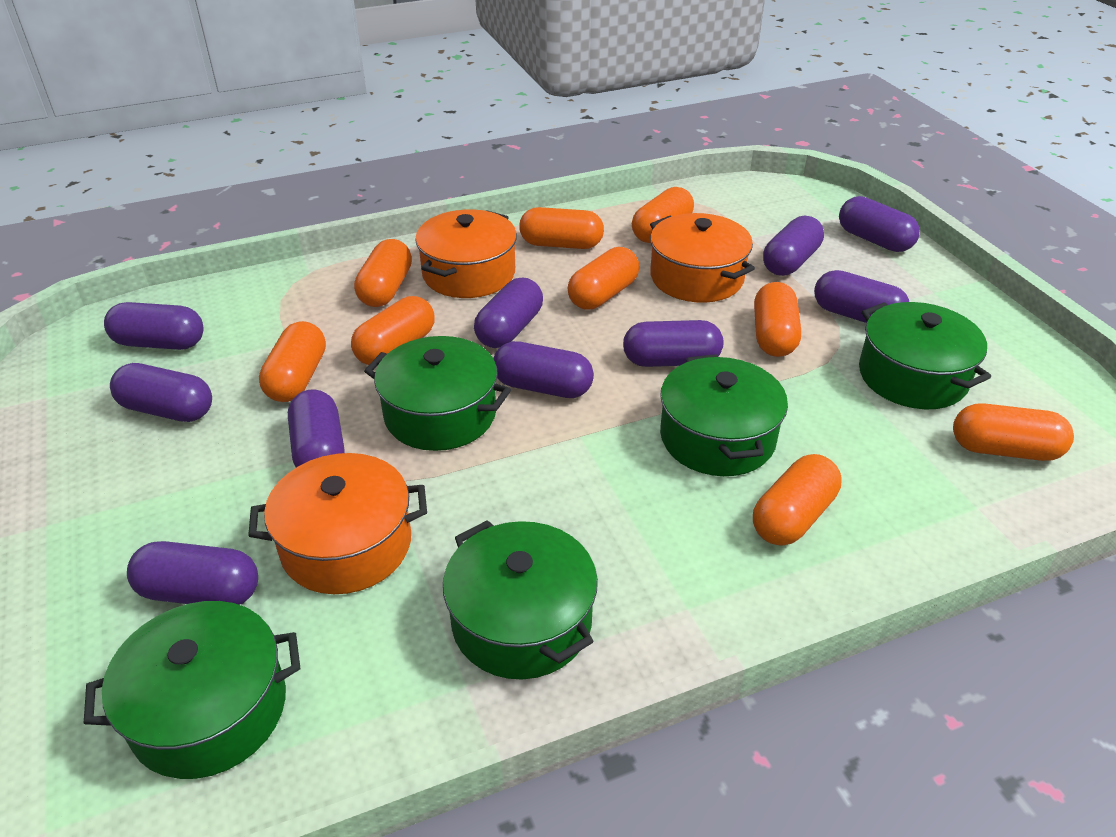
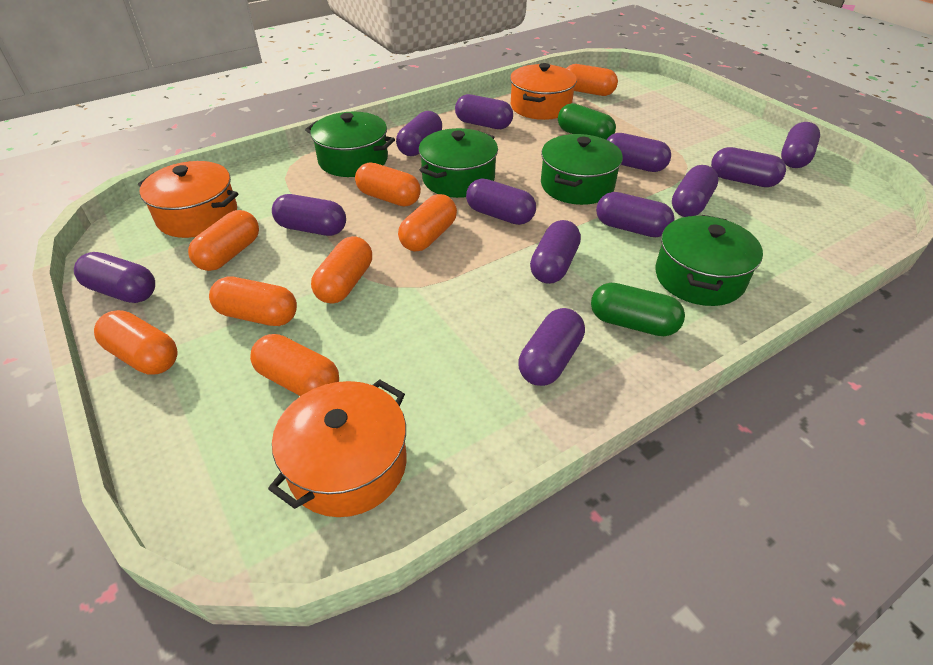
green capsule: 0 -> 2
green pot: 5 -> 4
orange capsule: 9 -> 8
purple capsule: 10 -> 12

